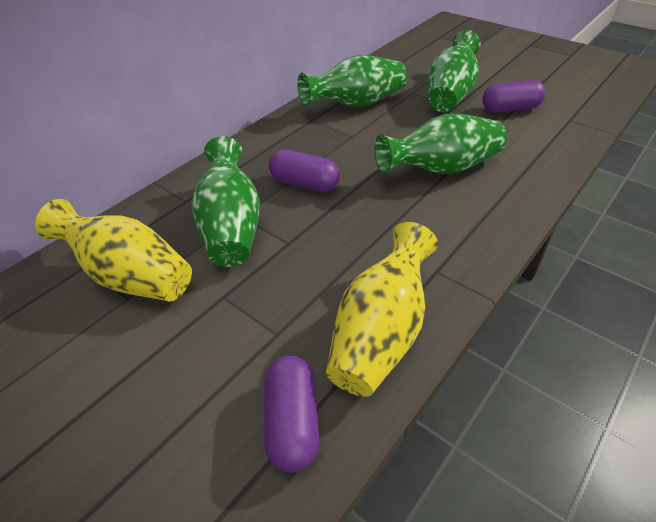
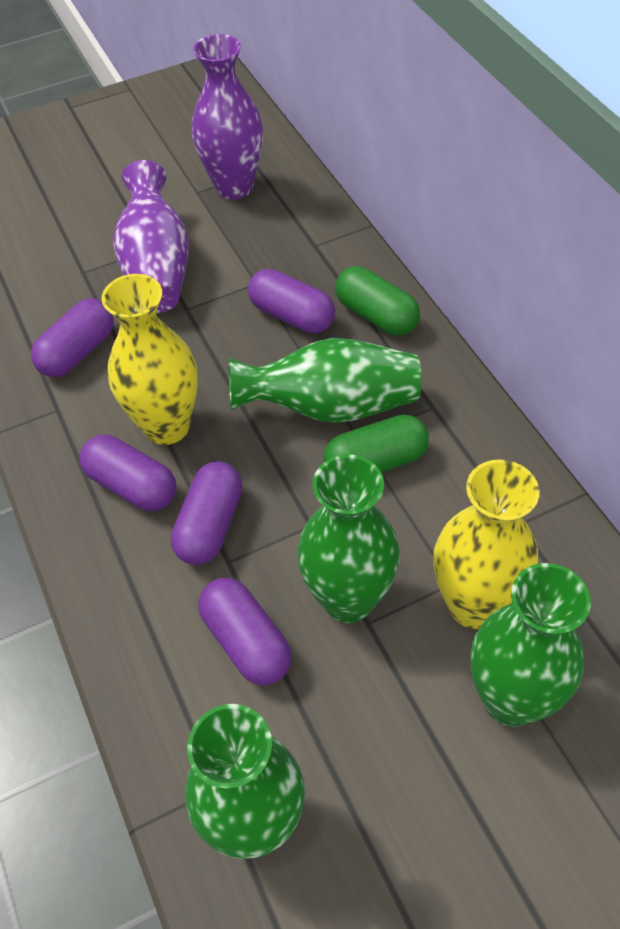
green capsule: 0 -> 2
purple capsule: 3 -> 5
purple vase: 0 -> 2

